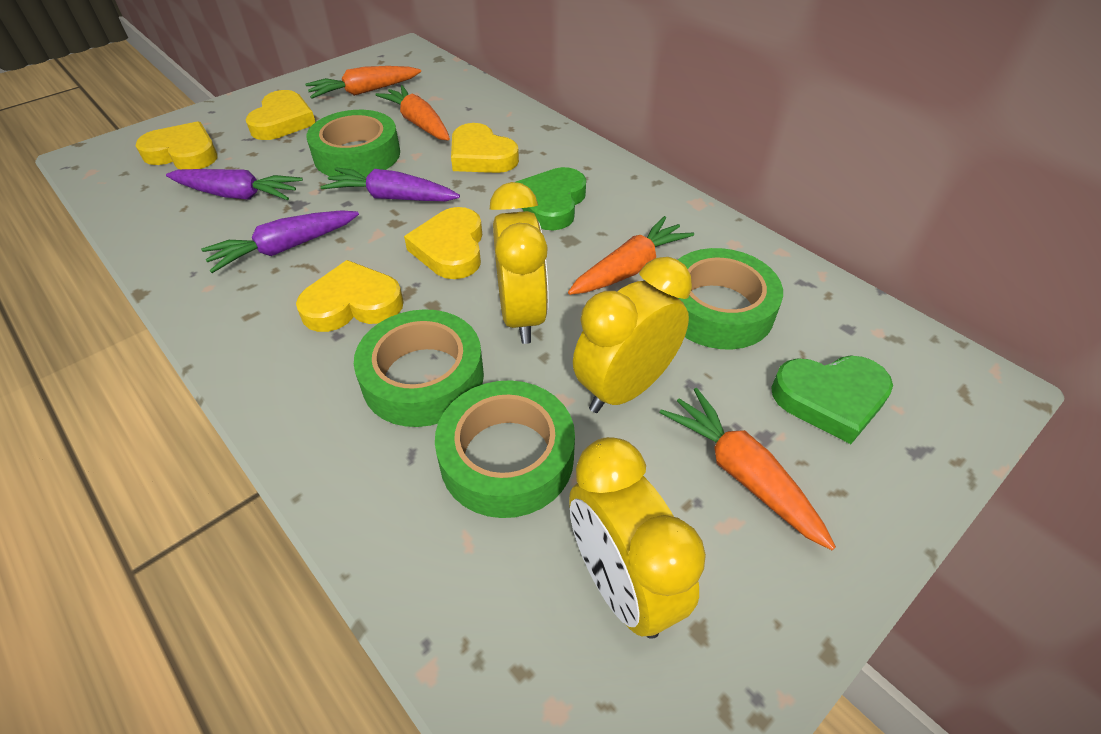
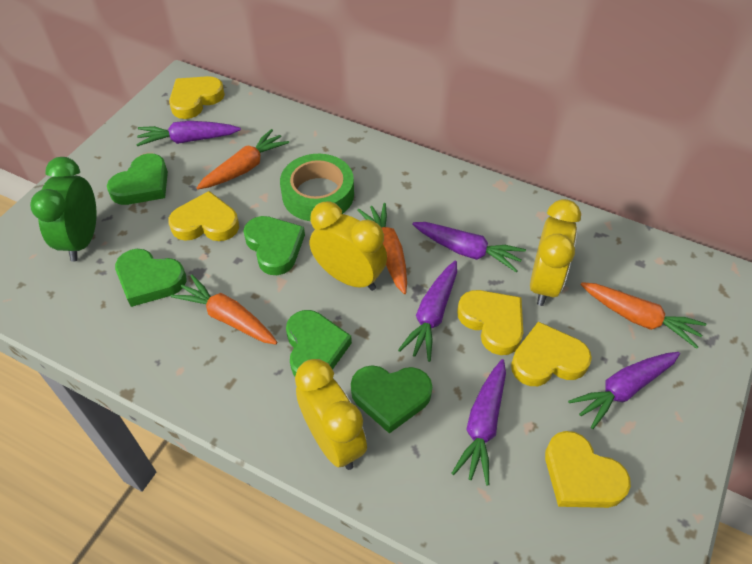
green clock: 0 -> 1
green heart: 2 -> 5
green tape: 4 -> 1
purple carrot: 3 -> 5

